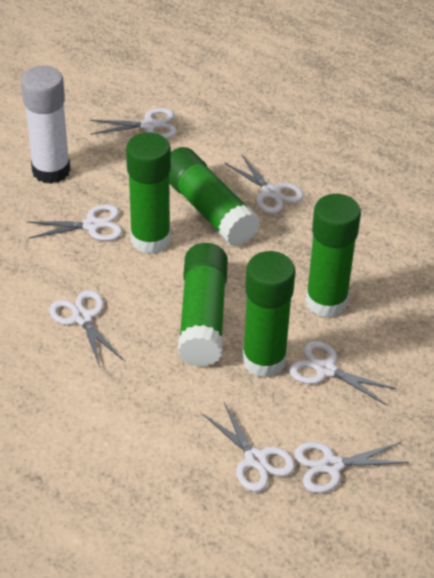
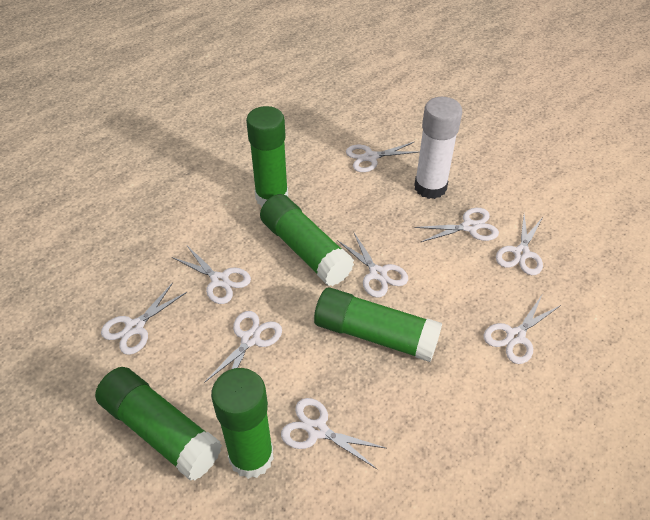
white scissors: 7 -> 9

